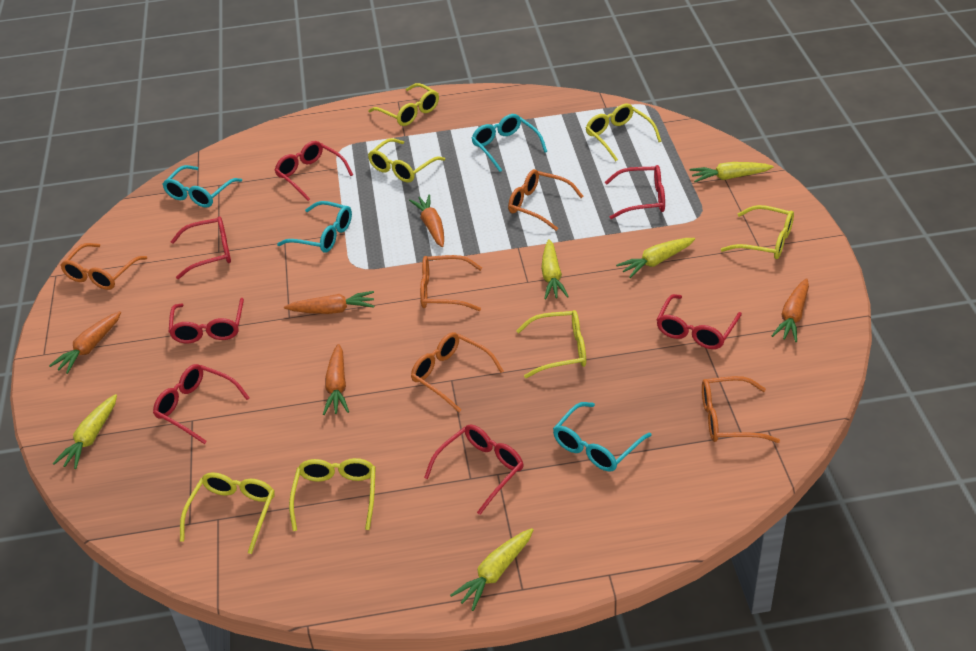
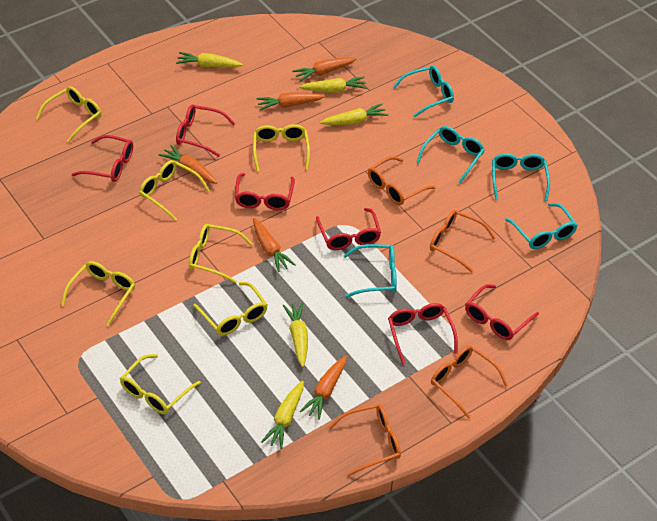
orange glasses: 5 -> 4
red glasses: 7 -> 6
turquoise glasses: 4 -> 5

